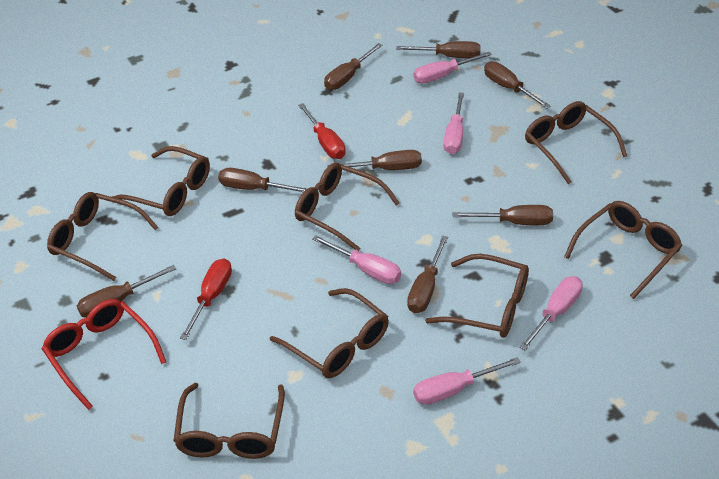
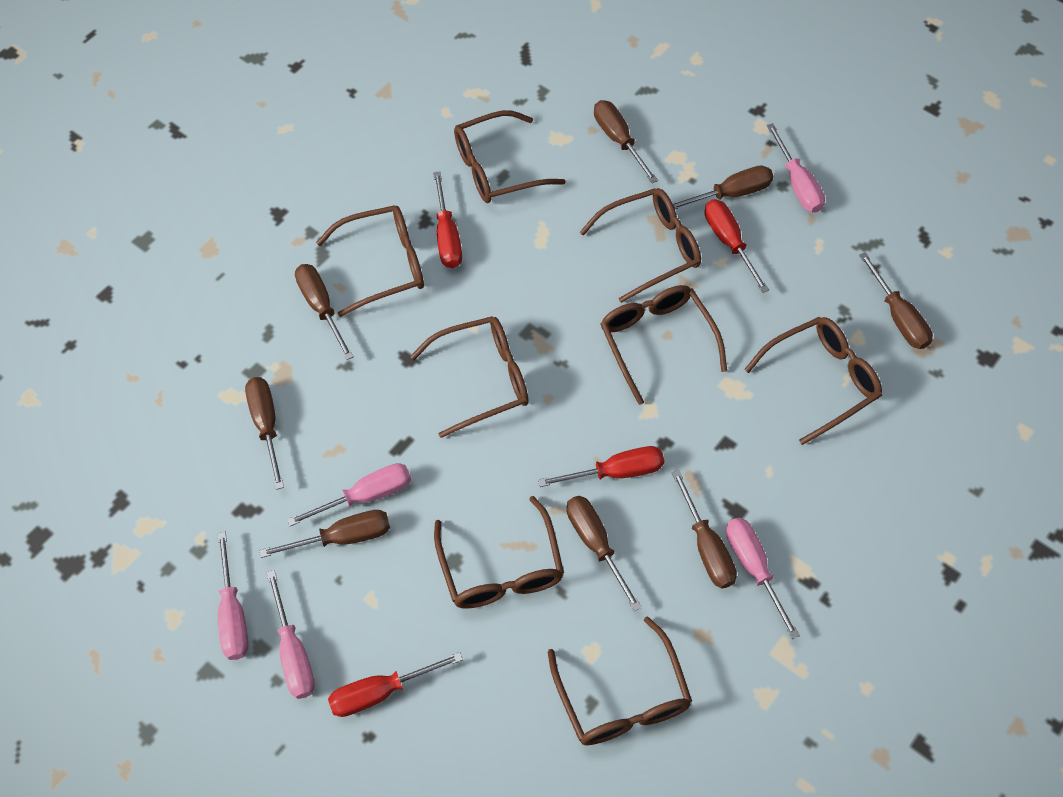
red glasses: 1 -> 0
red screwdriver: 2 -> 4

